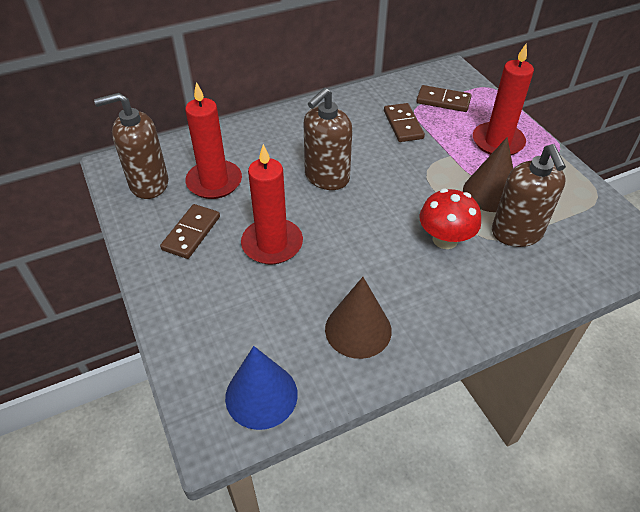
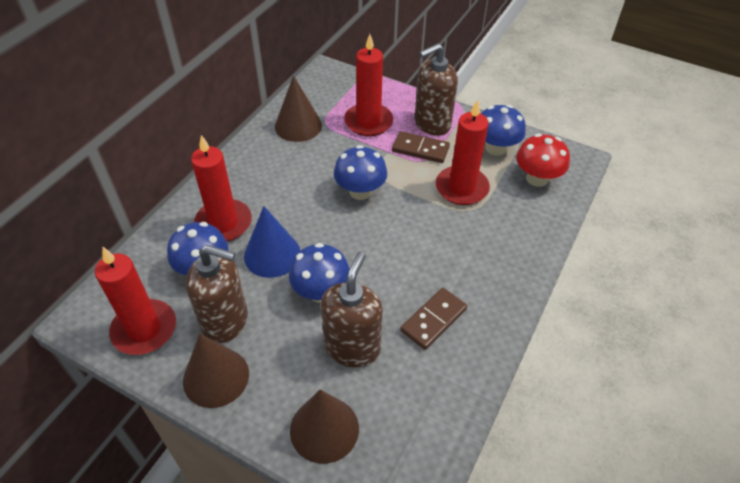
blue mushroom: 0 -> 4
brown cone: 2 -> 3
brown domino: 3 -> 2
red candle: 3 -> 4

